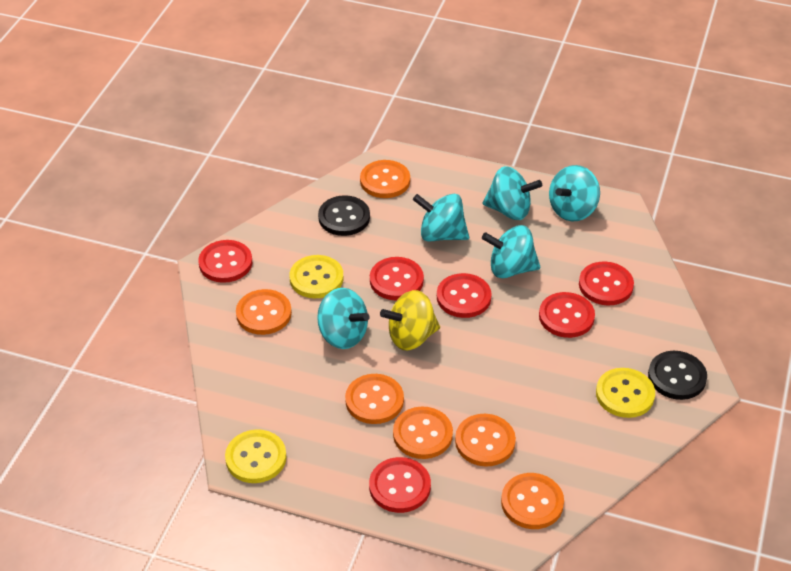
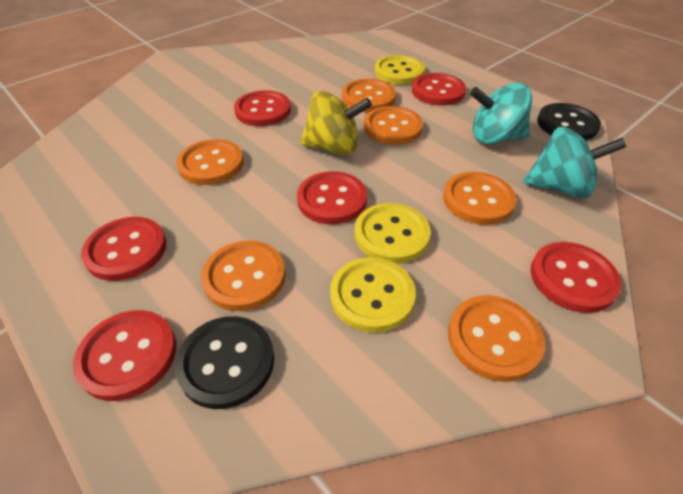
turquoise spinning top: 5 -> 2

